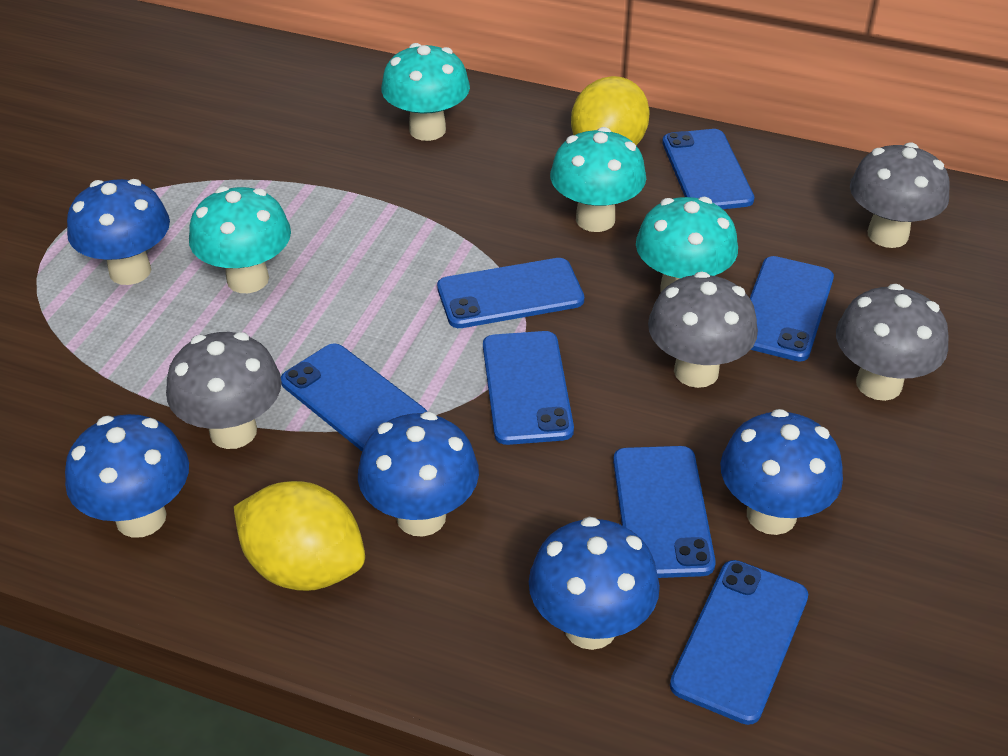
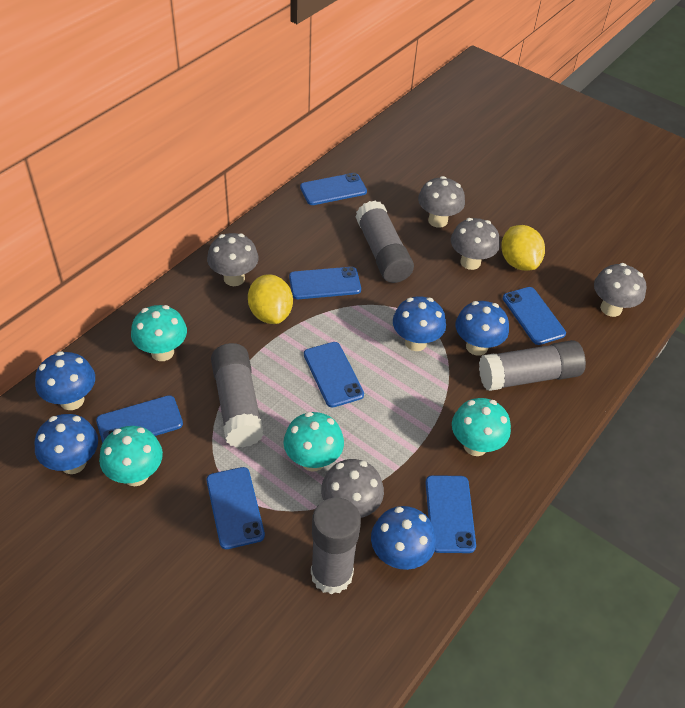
grey glue stick: 0 -> 4
grey mushroom: 4 -> 5

